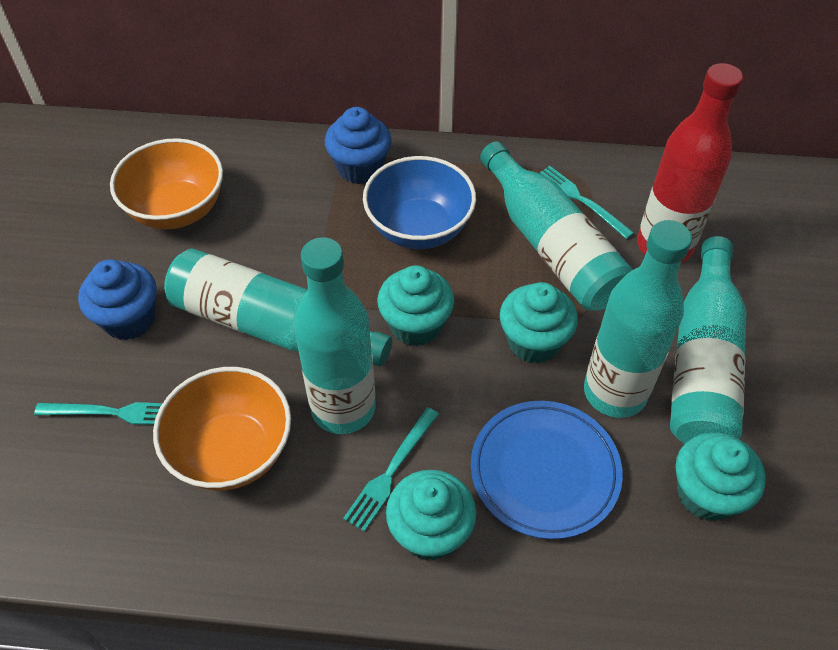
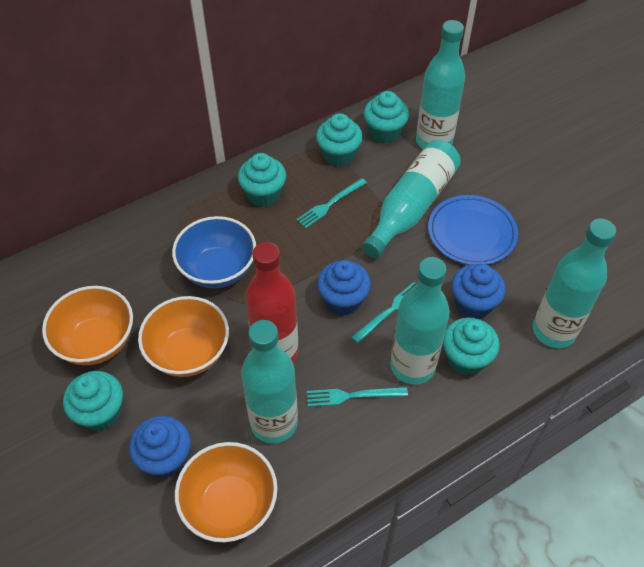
blue cupcake: 2 -> 3
orange bowl: 2 -> 3
turquoise cupcake: 4 -> 5

